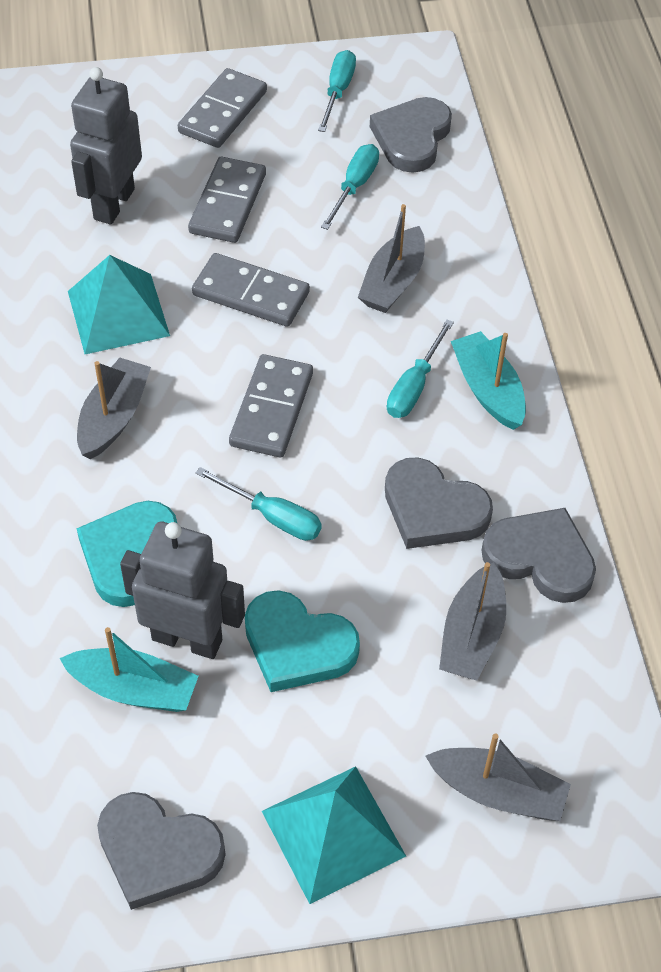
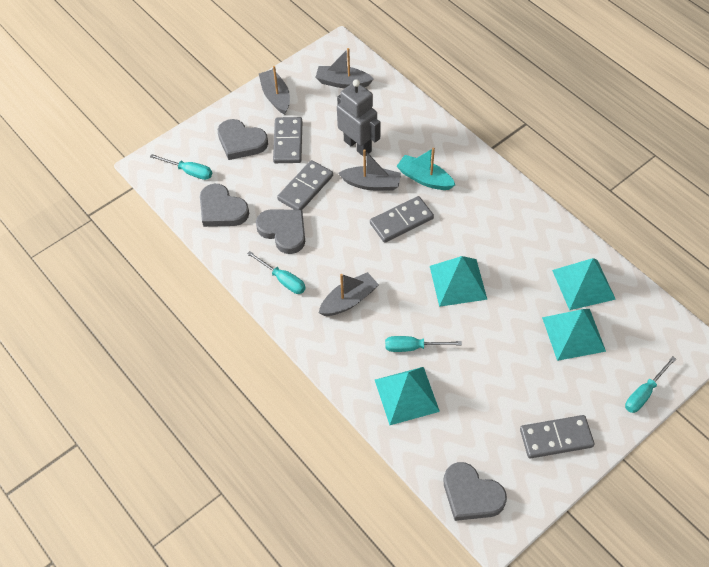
grey robot: 2 -> 1
turquoise boat: 2 -> 1
turquoise heart: 2 -> 0
turquoise pyramid: 2 -> 4

